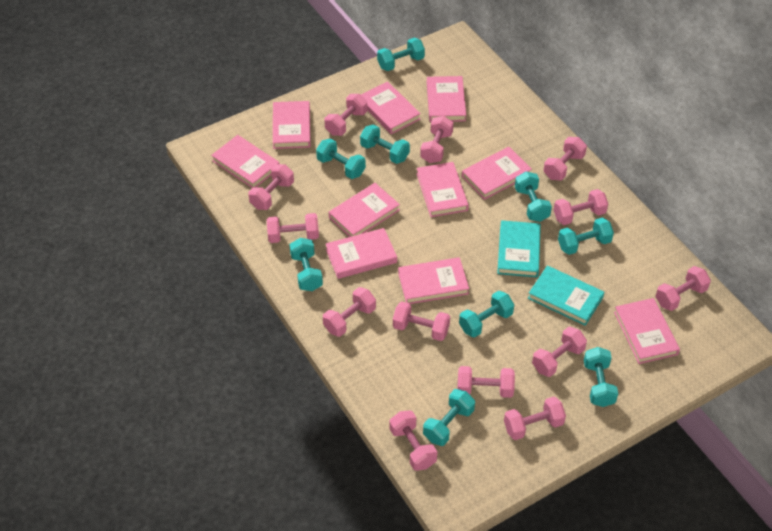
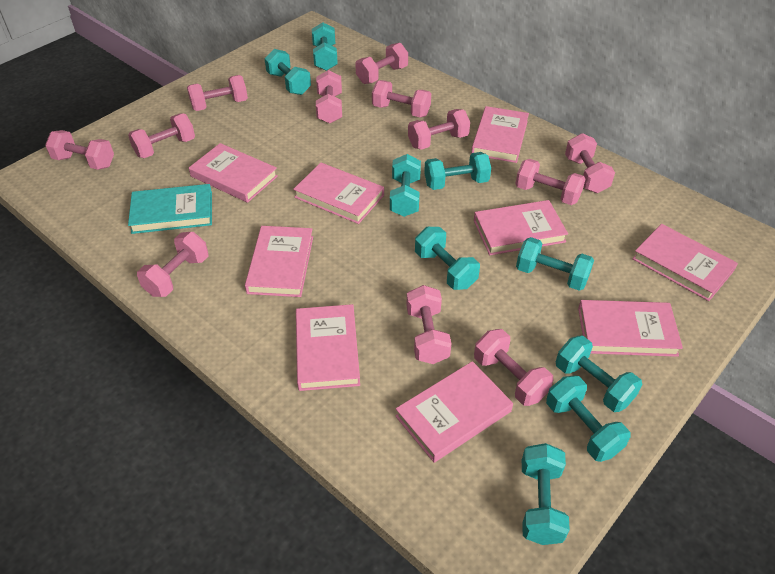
pink book: 10 -> 9
pink dumbbell: 13 -> 12
turquoise book: 2 -> 1

